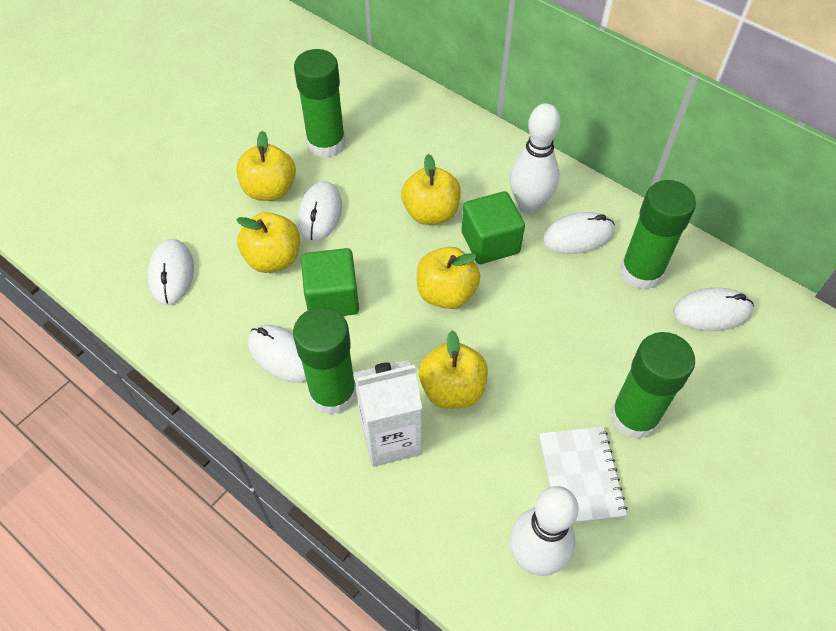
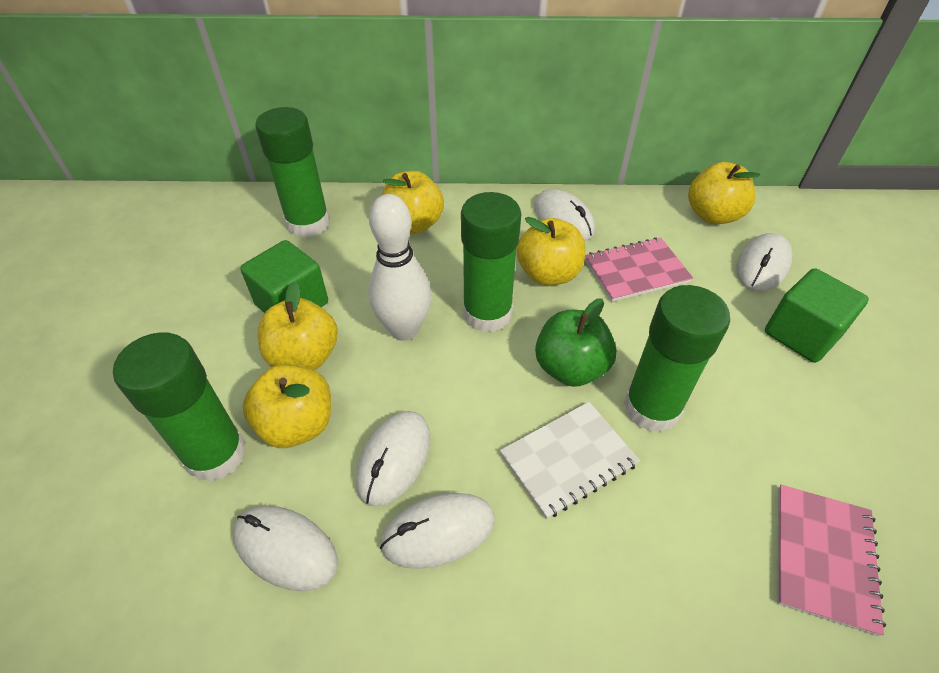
green apple: 0 -> 1
pink notebook: 0 -> 2
white bowling pin: 2 -> 1
white carton: 1 -> 0

